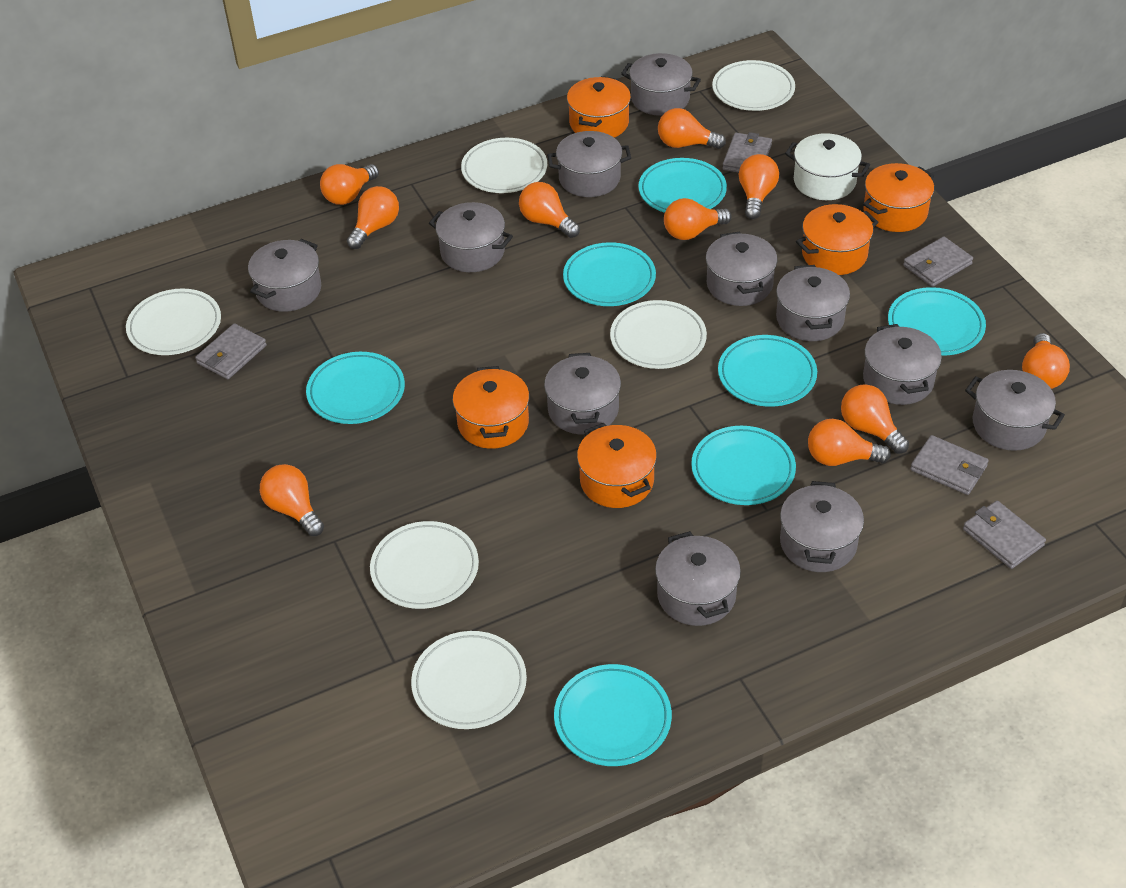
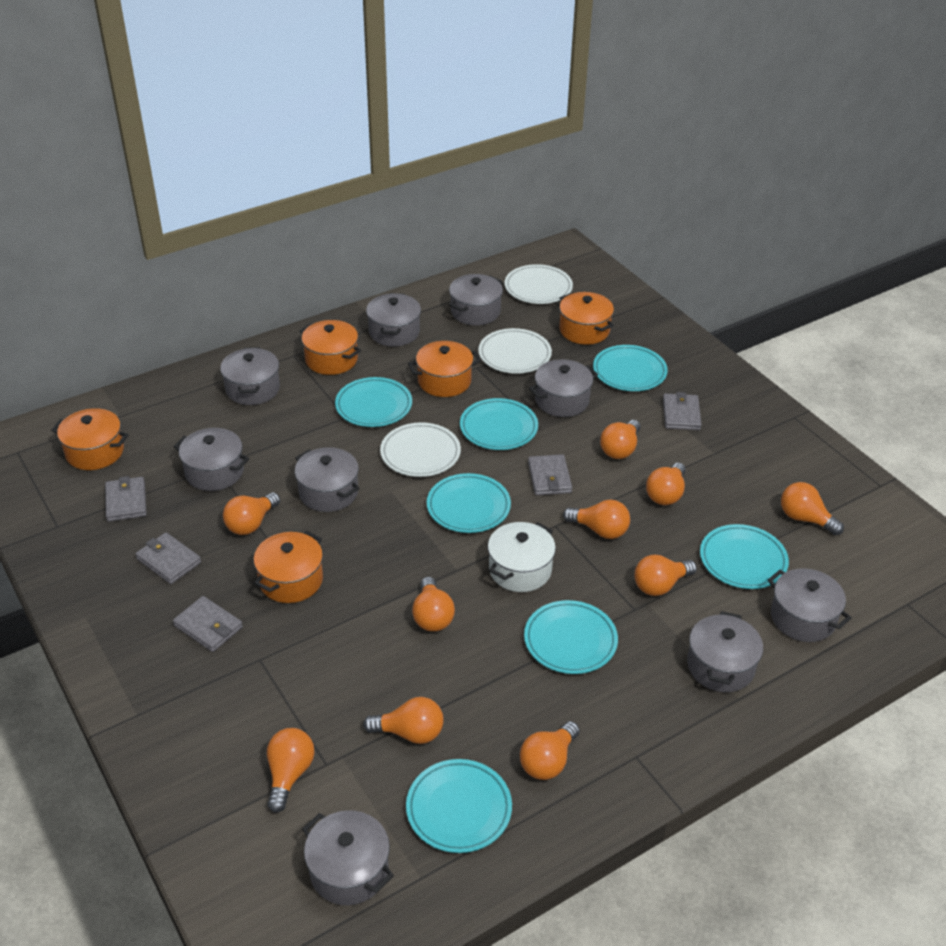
grey pot: 11 -> 9
white plate: 6 -> 3

